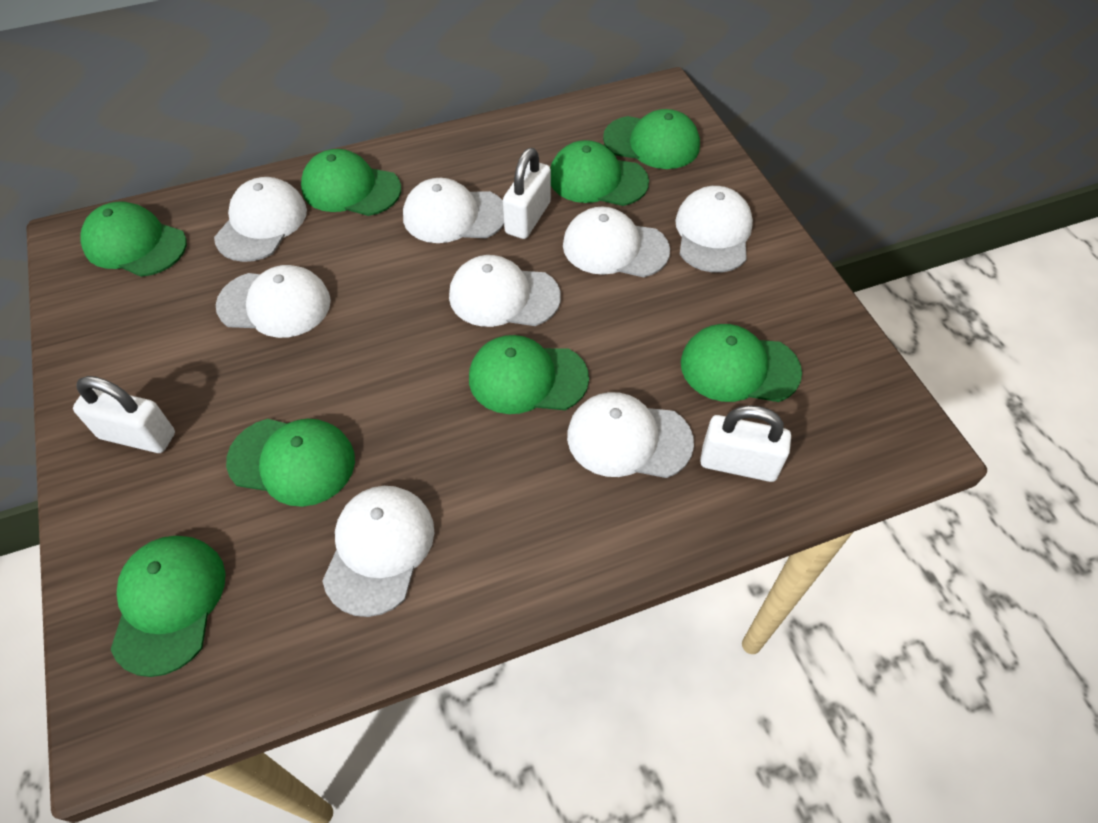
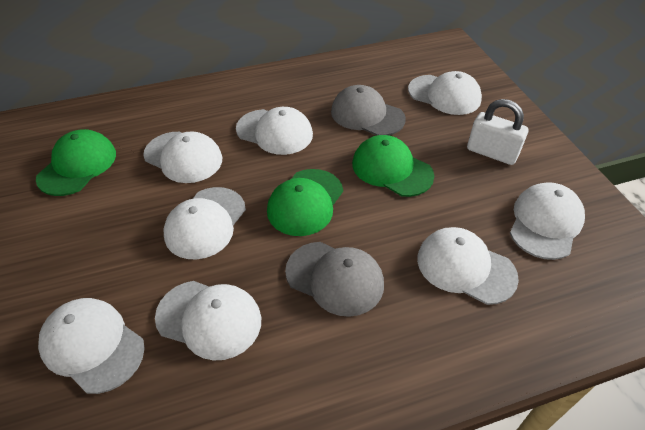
green cap: 8 -> 3
grey cap: 0 -> 2
white padlock: 3 -> 1

